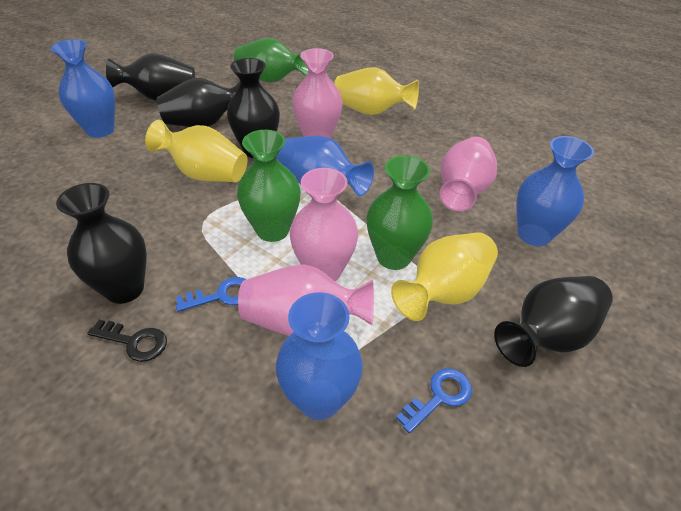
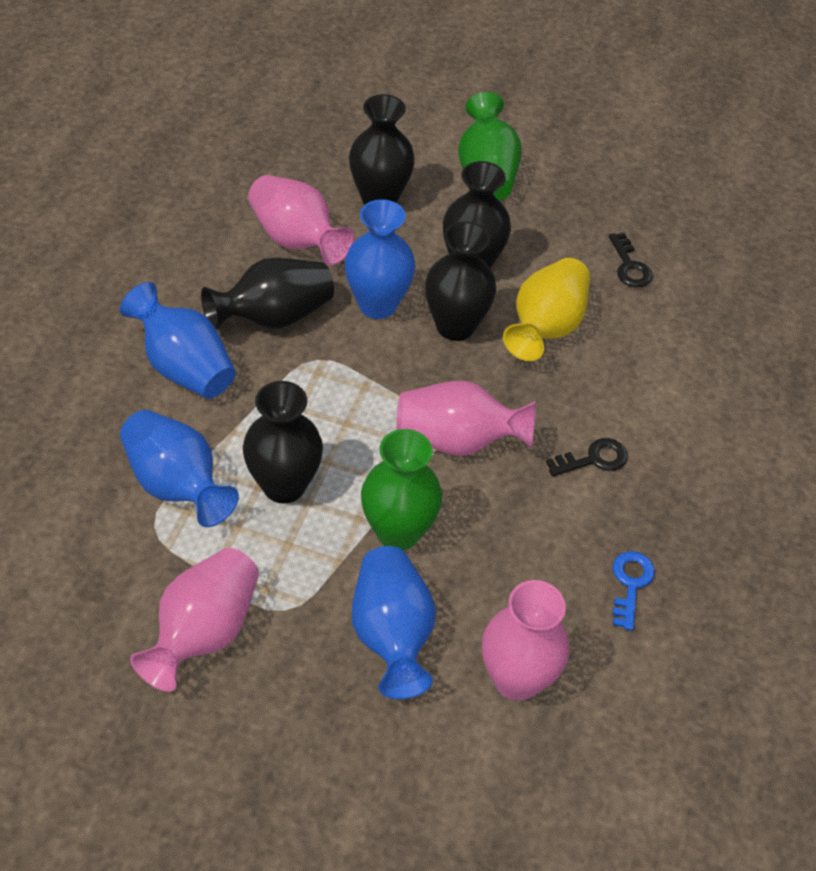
black key: 1 -> 2
blue key: 2 -> 1
green vase: 3 -> 2
yellow vase: 3 -> 1

